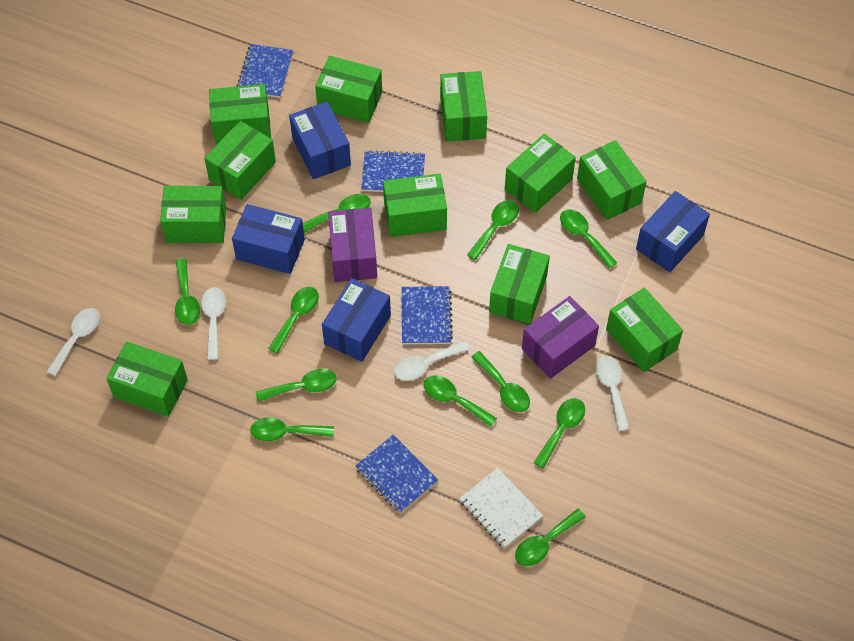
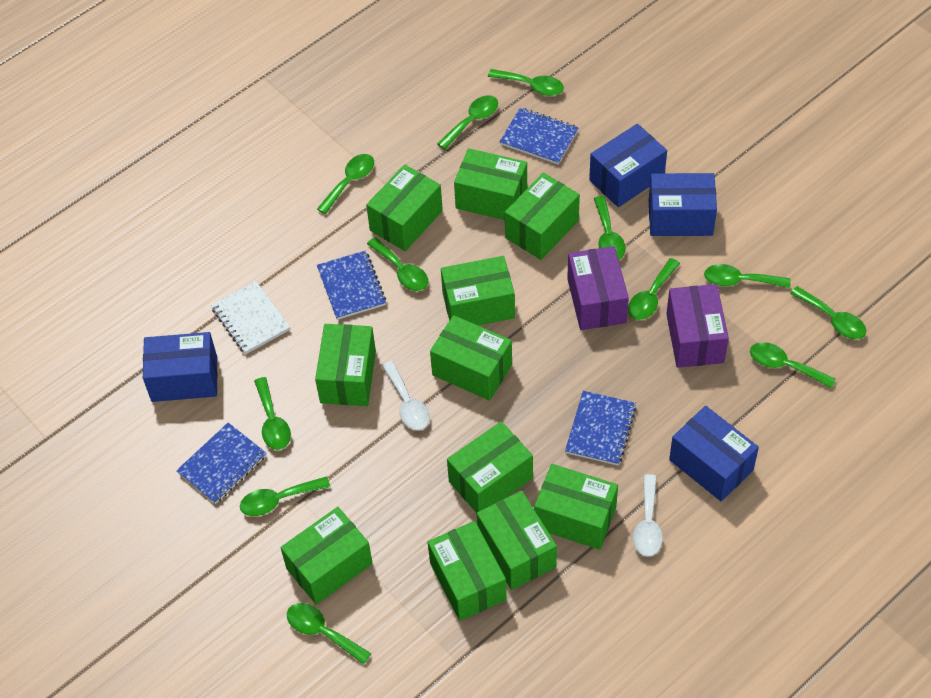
green spoon: 11 -> 12
white spoon: 4 -> 2

